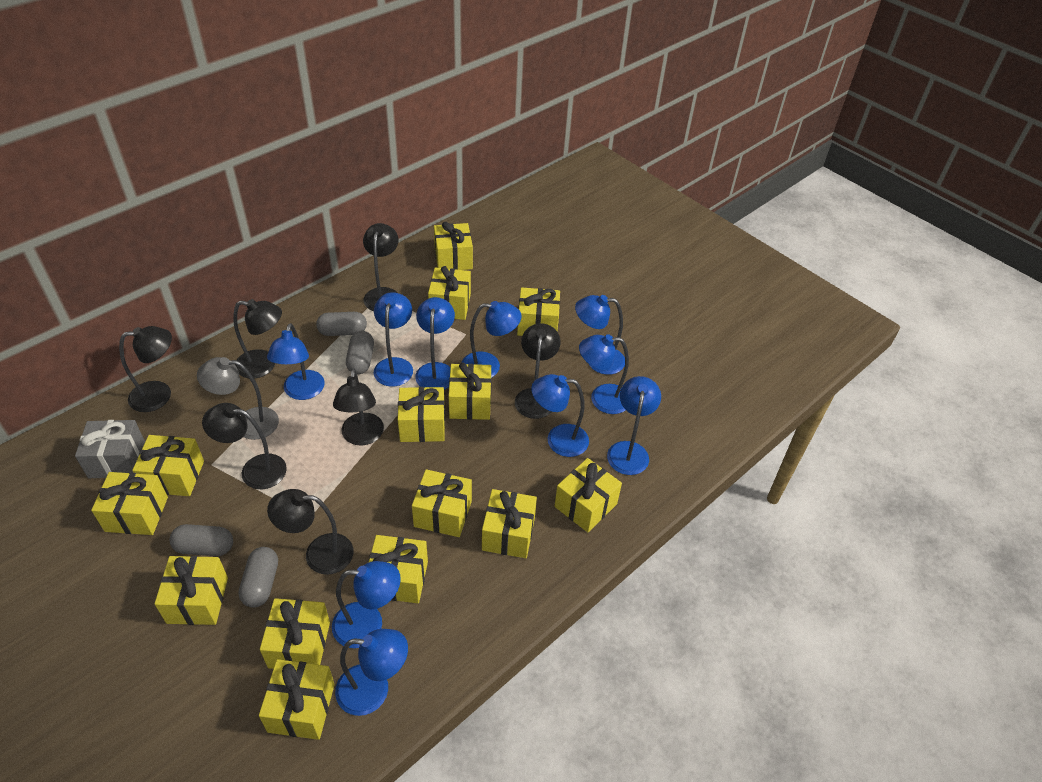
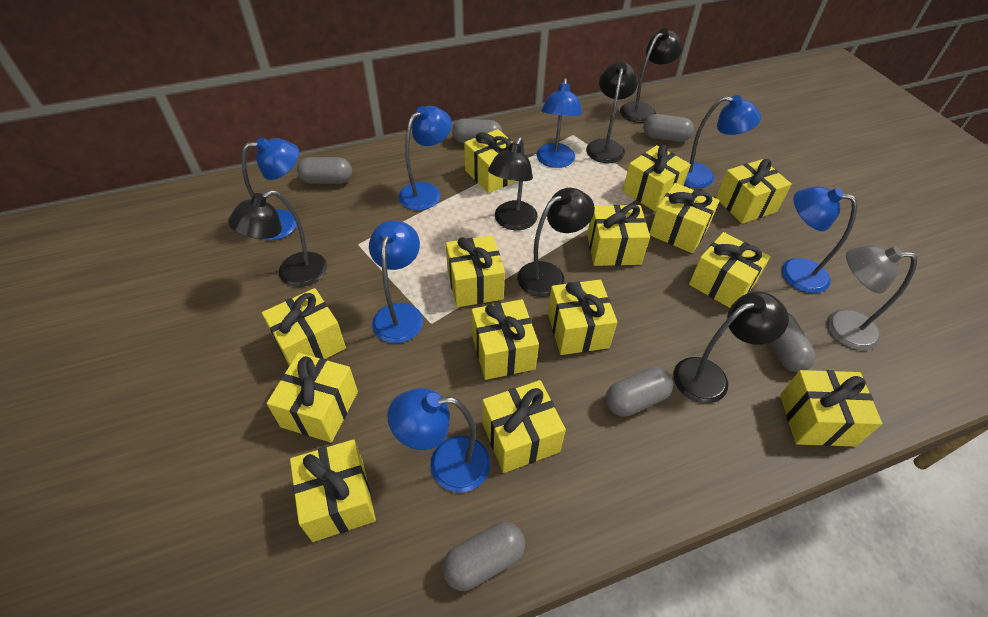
black lamp: 7 -> 6
blue lamp: 10 -> 7
grey capsule: 4 -> 6
grey gift: 1 -> 0

